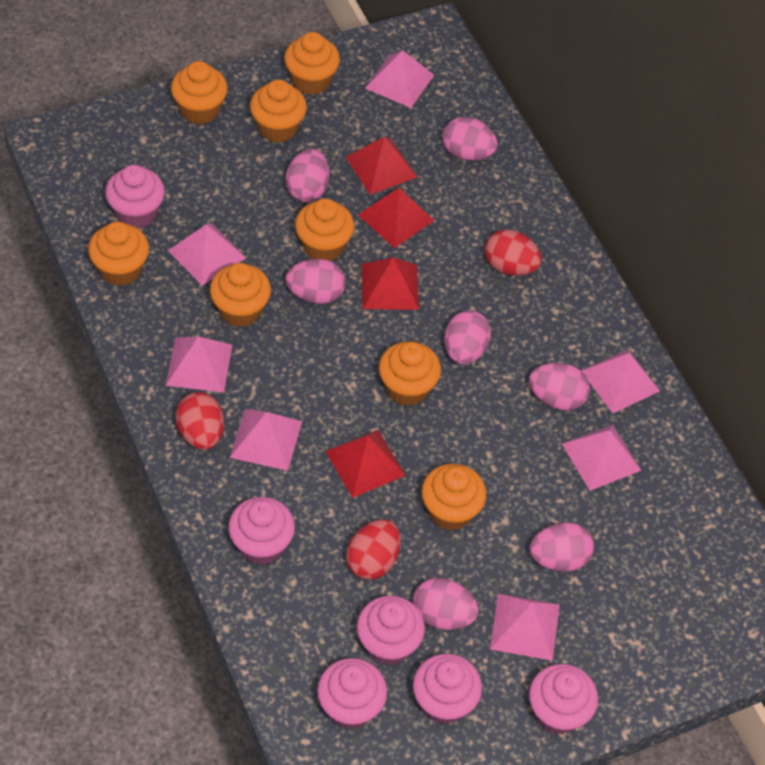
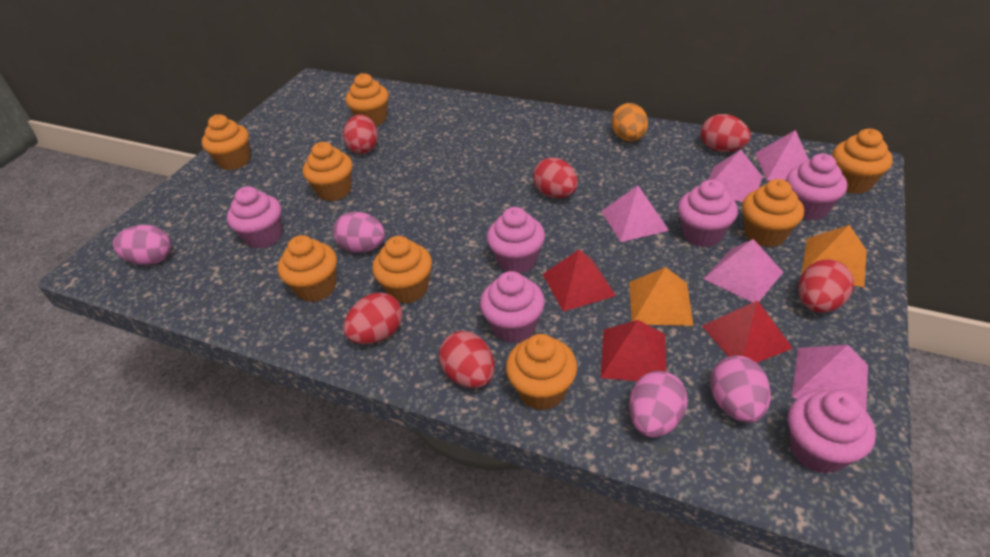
orange egg: 0 -> 1
orange pyramid: 0 -> 2
pink egg: 7 -> 4
pink pyramid: 7 -> 5
red egg: 3 -> 6
red pyramid: 4 -> 3

